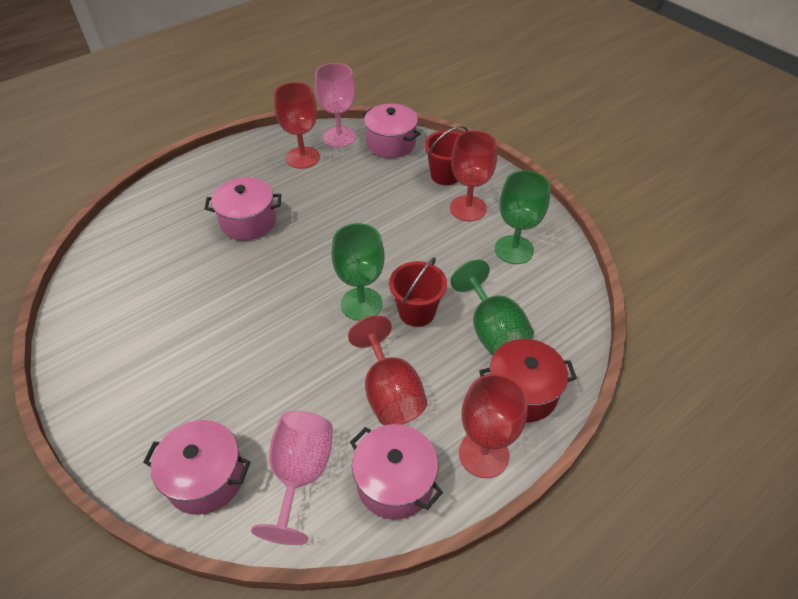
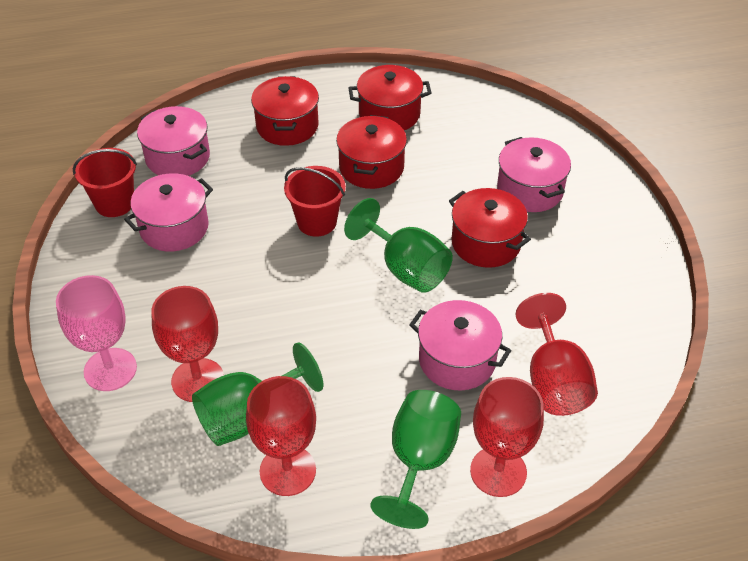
pink goblet: 2 -> 1
red pot: 1 -> 4

